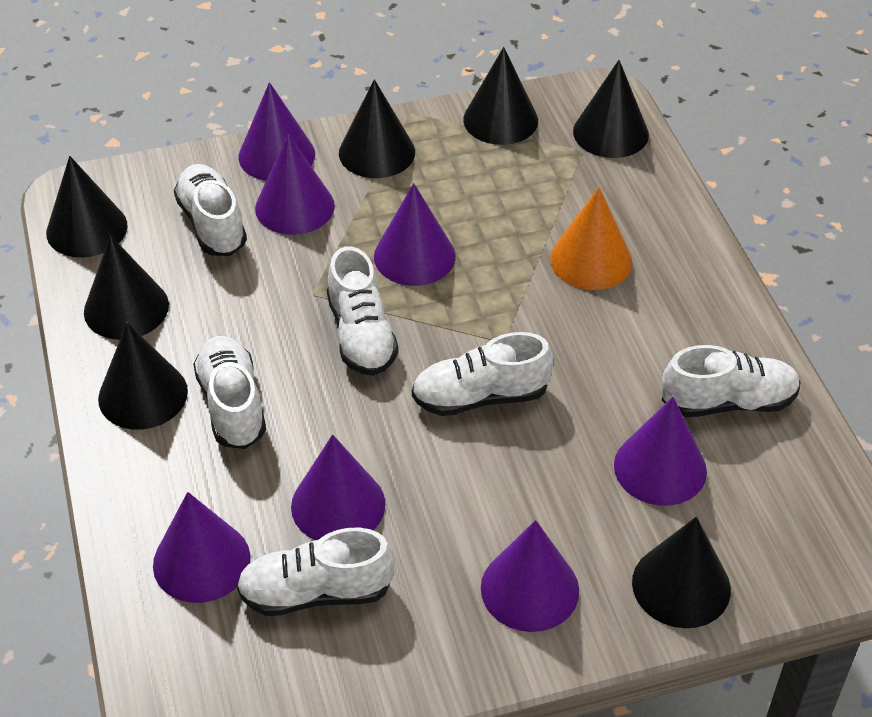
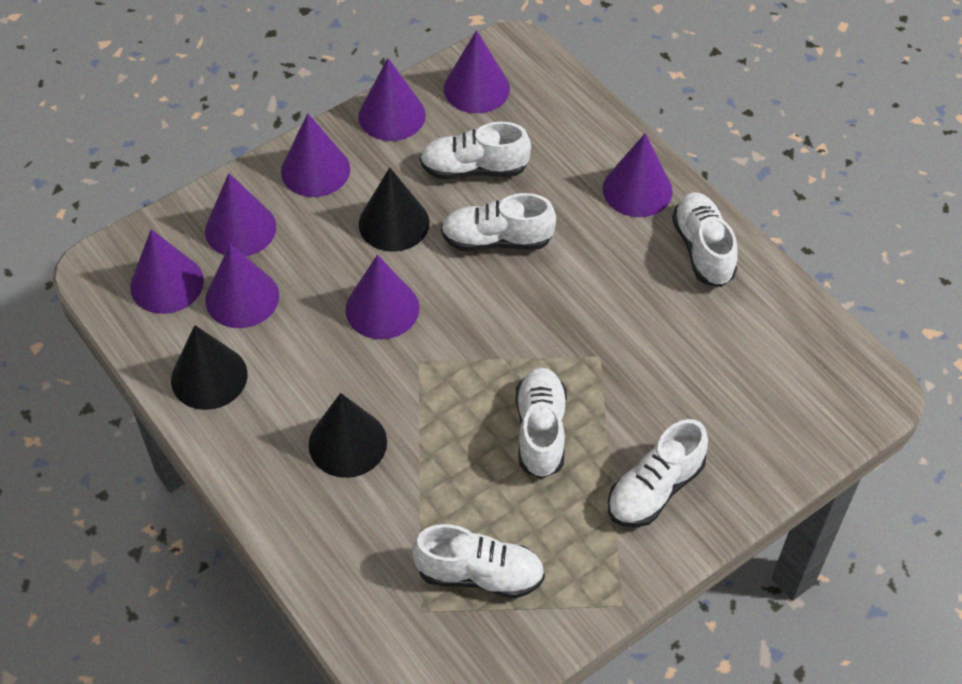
black cone: 7 -> 3
orange cone: 1 -> 0
purple cone: 7 -> 8

